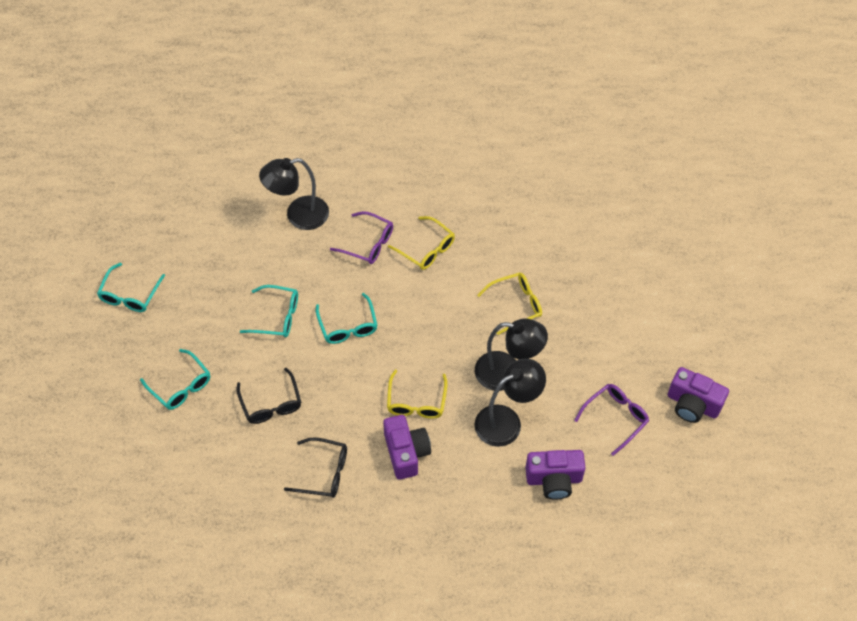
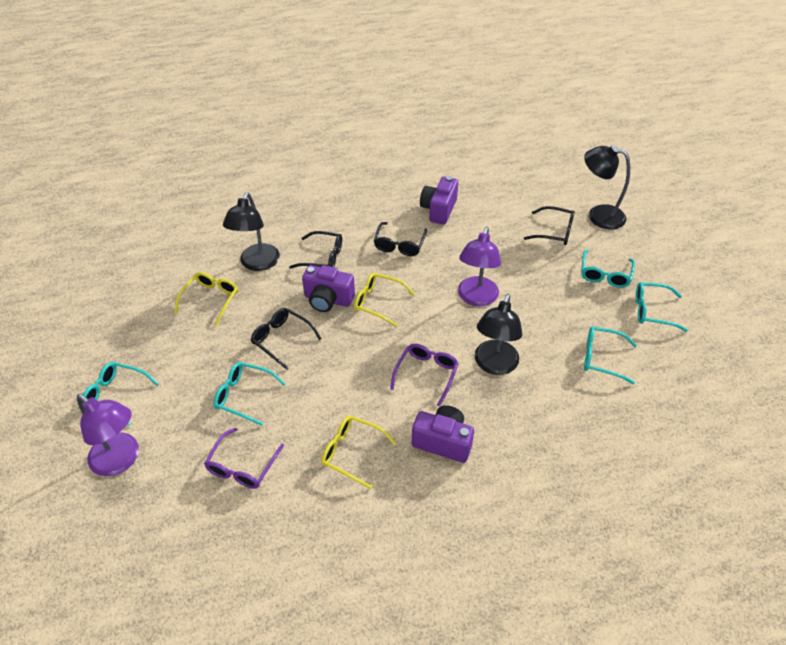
black glasses: 2 -> 4
purple lamp: 0 -> 2
turquoise glasses: 4 -> 5

